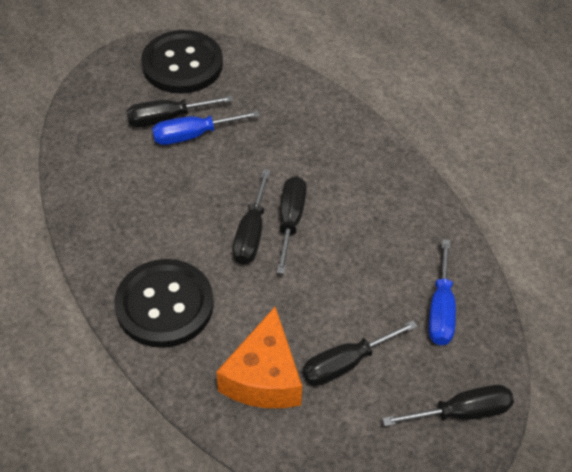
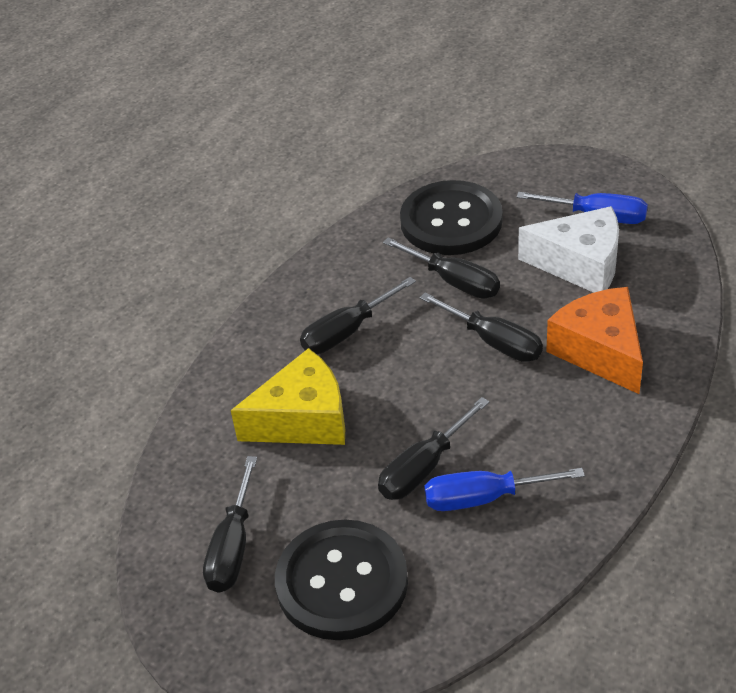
white cheese: 0 -> 1
yellow cheese: 0 -> 1

